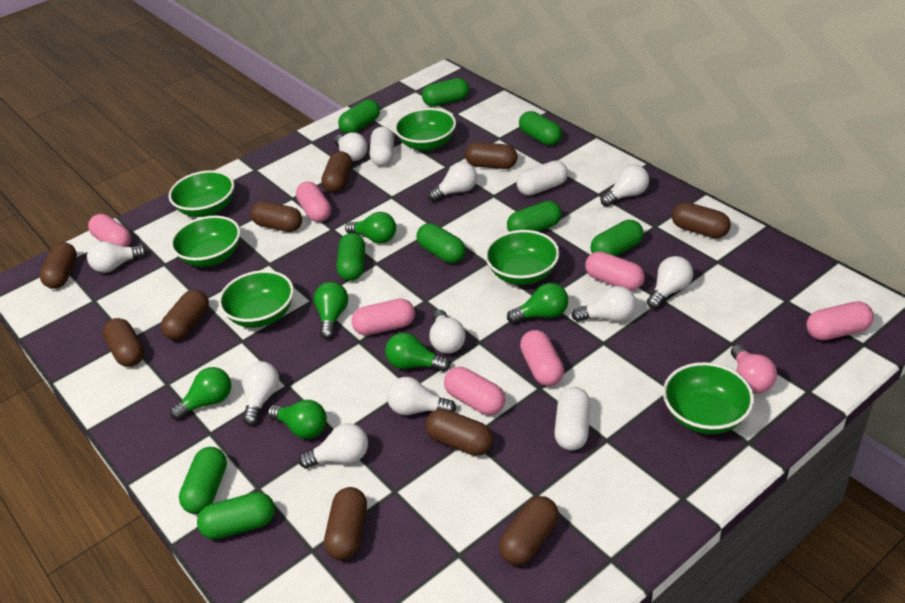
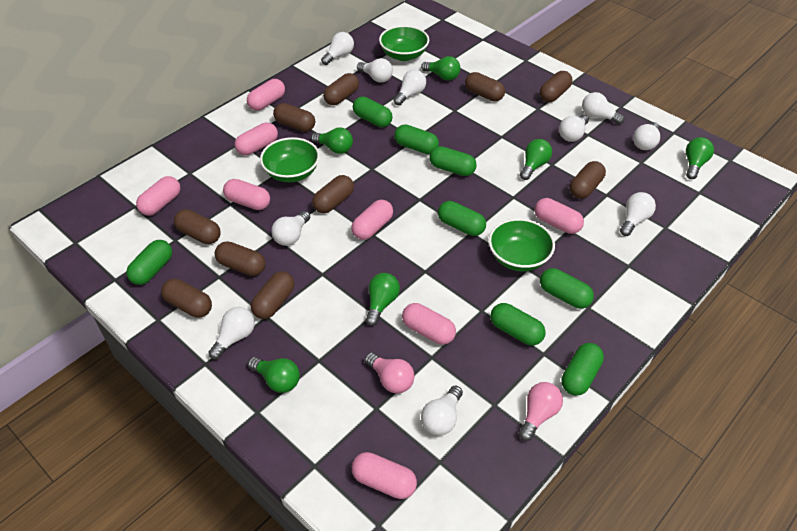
green bowl: 6 -> 3
green capsule: 9 -> 8
pink capsule: 7 -> 8
pink light bulb: 1 -> 2
white capsule: 3 -> 0

